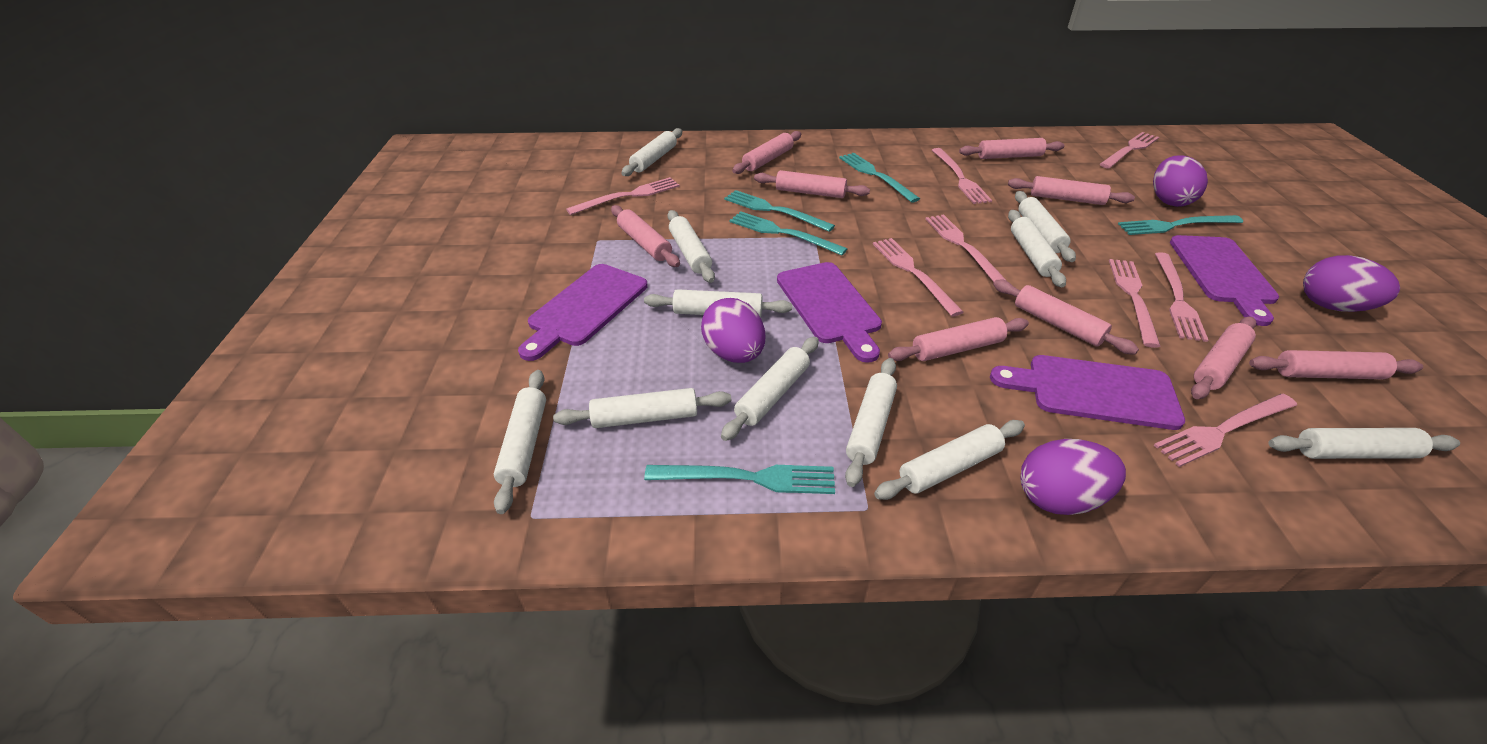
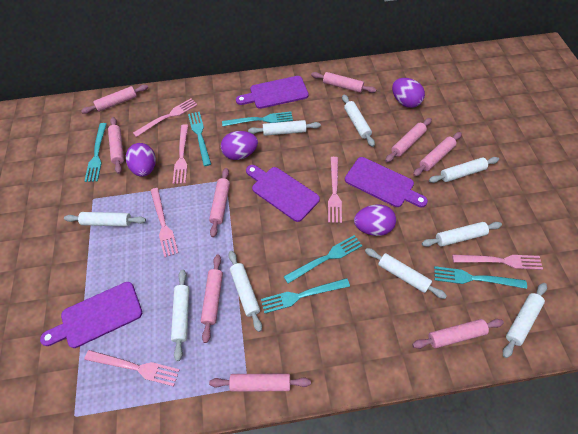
pink fork: 8 -> 6
turquoise fork: 5 -> 6
white rolling pin: 11 -> 9

